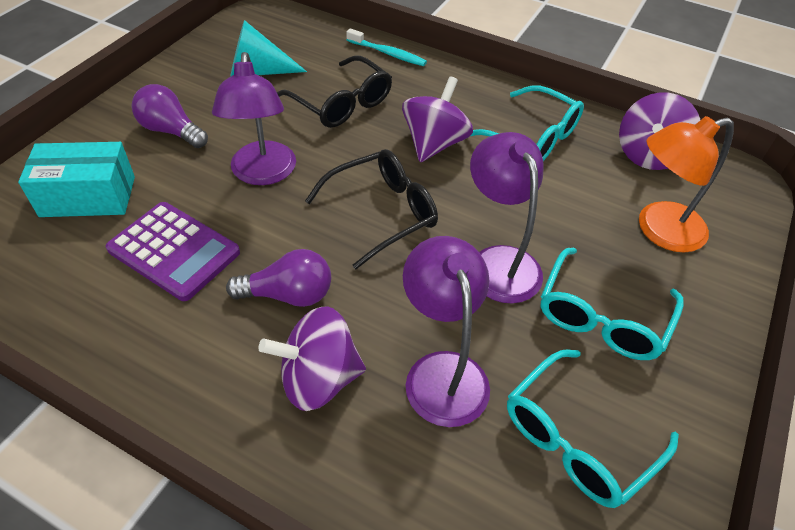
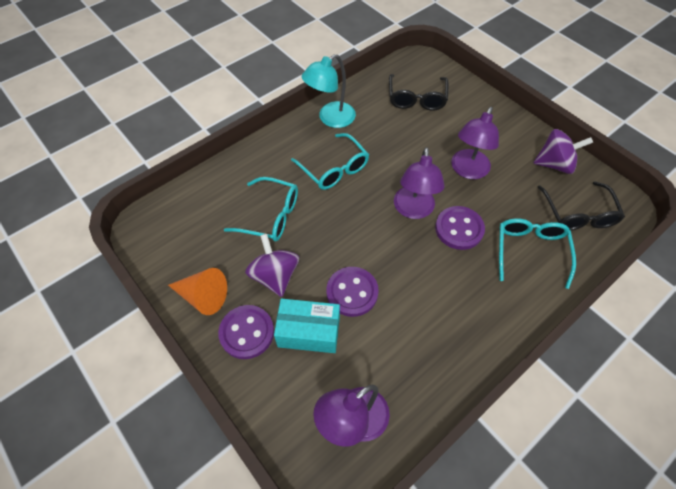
orange cone: 0 -> 1
orange lamp: 1 -> 0
purple button: 0 -> 3
purple calculator: 1 -> 0
purple light bulb: 2 -> 0
purple spinning top: 3 -> 2
turquoise cone: 1 -> 0
turquoise lamp: 0 -> 1
turquoise toothbrush: 1 -> 0

